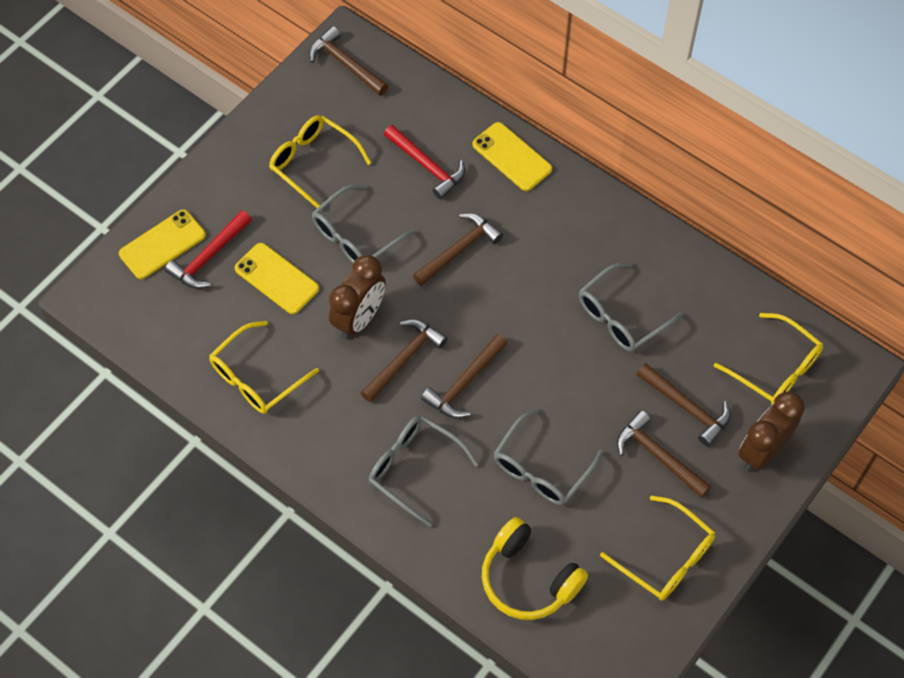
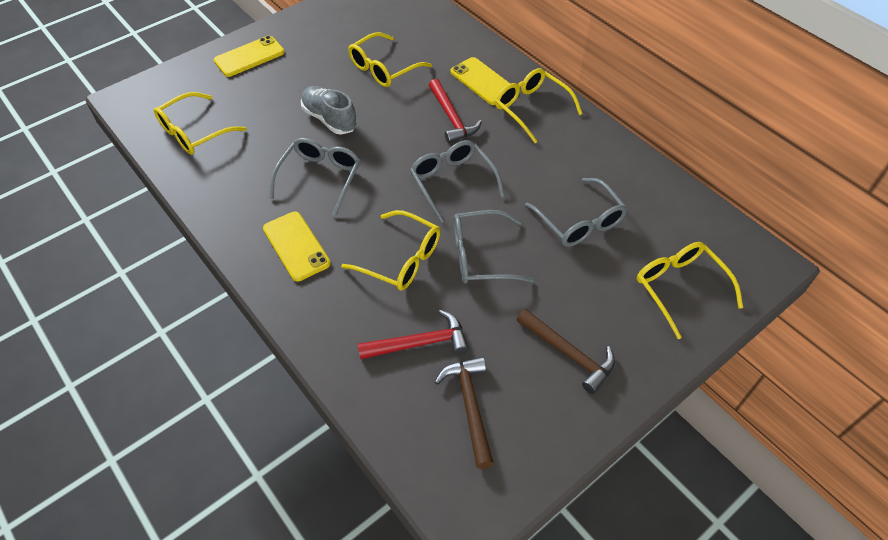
brown clock: 2 -> 0
brown hammer: 6 -> 2
grey shoe: 0 -> 1
yellow glasses: 4 -> 5
yellow headphones: 1 -> 0

